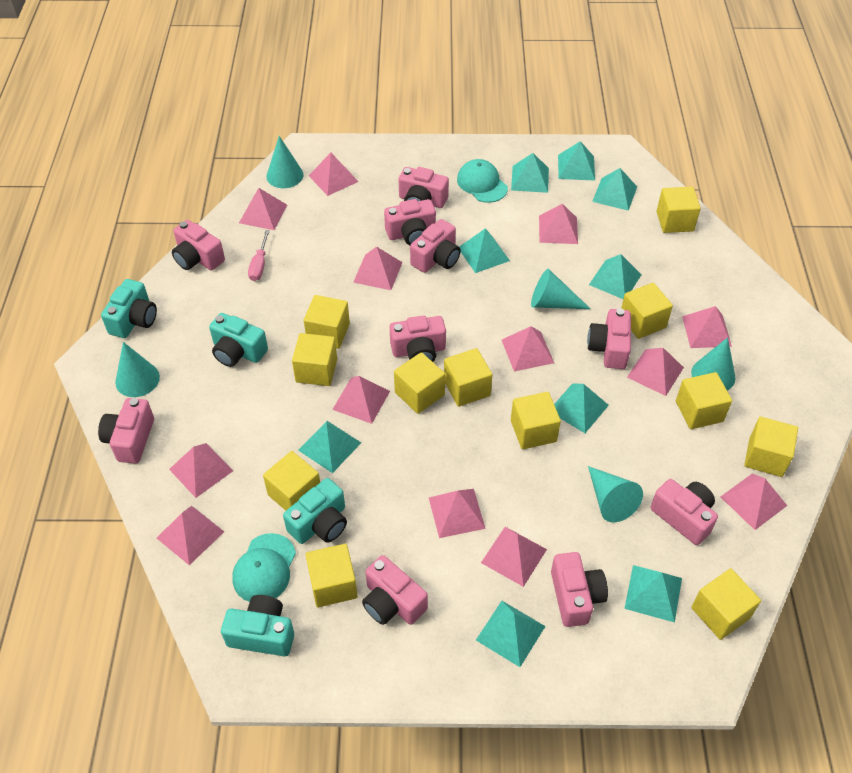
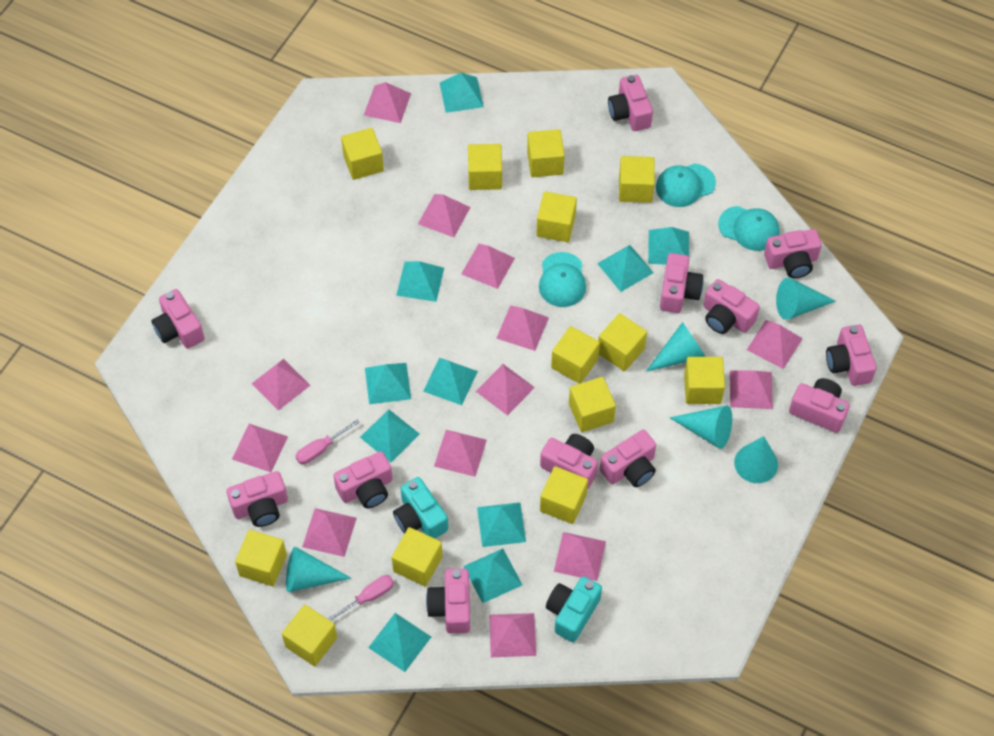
pink camera: 10 -> 12
pink screwdriver: 1 -> 2
turquoise camera: 4 -> 2
turquoise cap: 2 -> 3
turquoise pyramid: 9 -> 10
yellow cube: 12 -> 13

